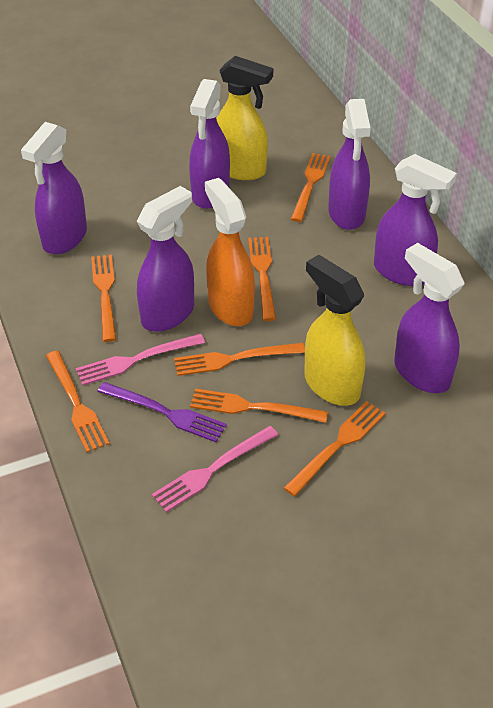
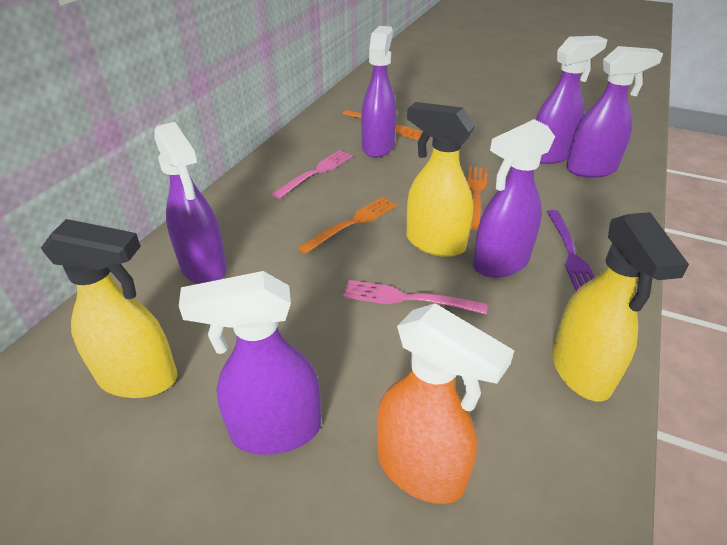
orange fork: 7 -> 3
yellow spray bottle: 2 -> 3

